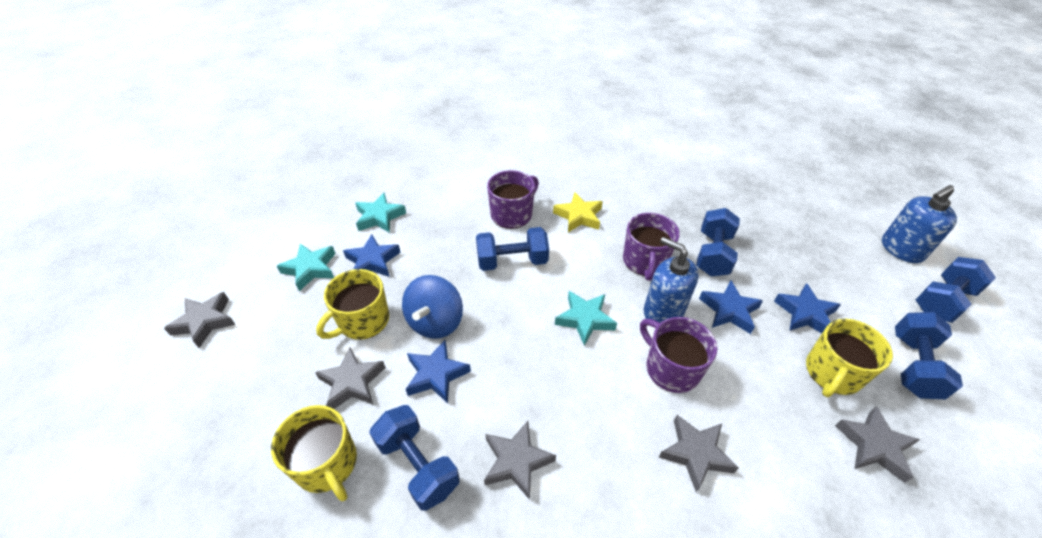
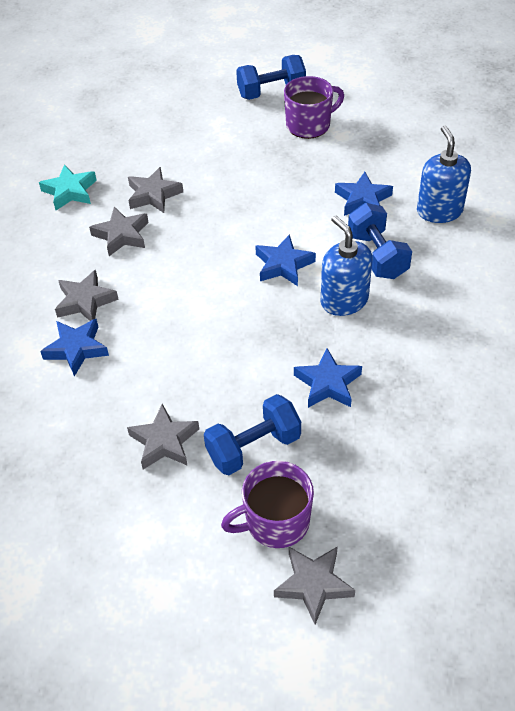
blue dumbbell: 5 -> 3
blue spinning top: 1 -> 0
purple mug: 3 -> 2
turquoise star: 3 -> 1
yellow mug: 3 -> 0
yellow star: 1 -> 0

